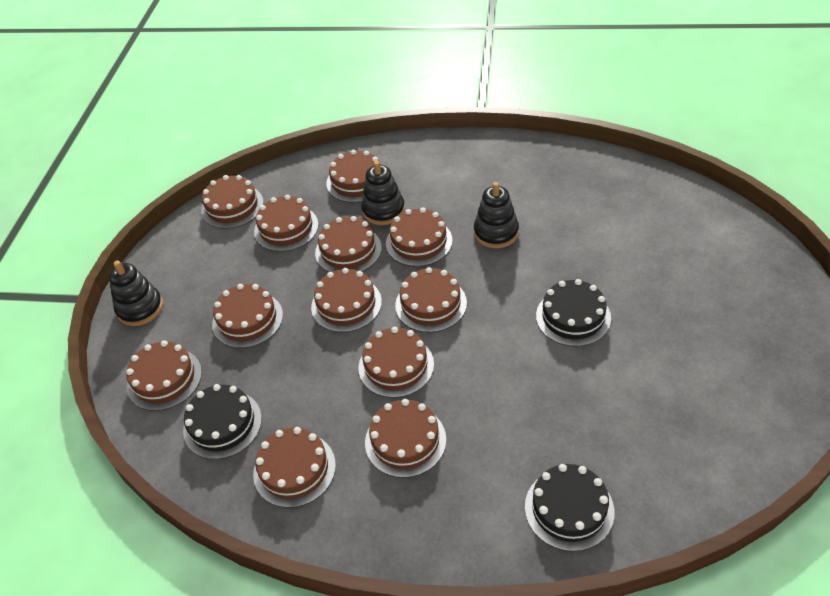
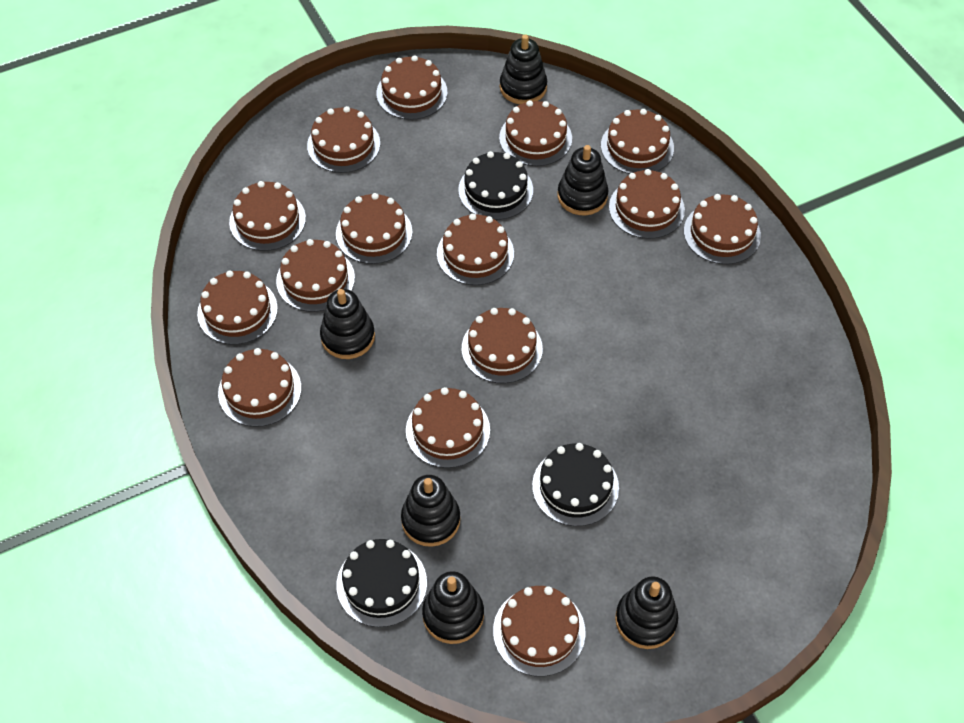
black stacking toy: 3 -> 6
brown cake: 12 -> 15

